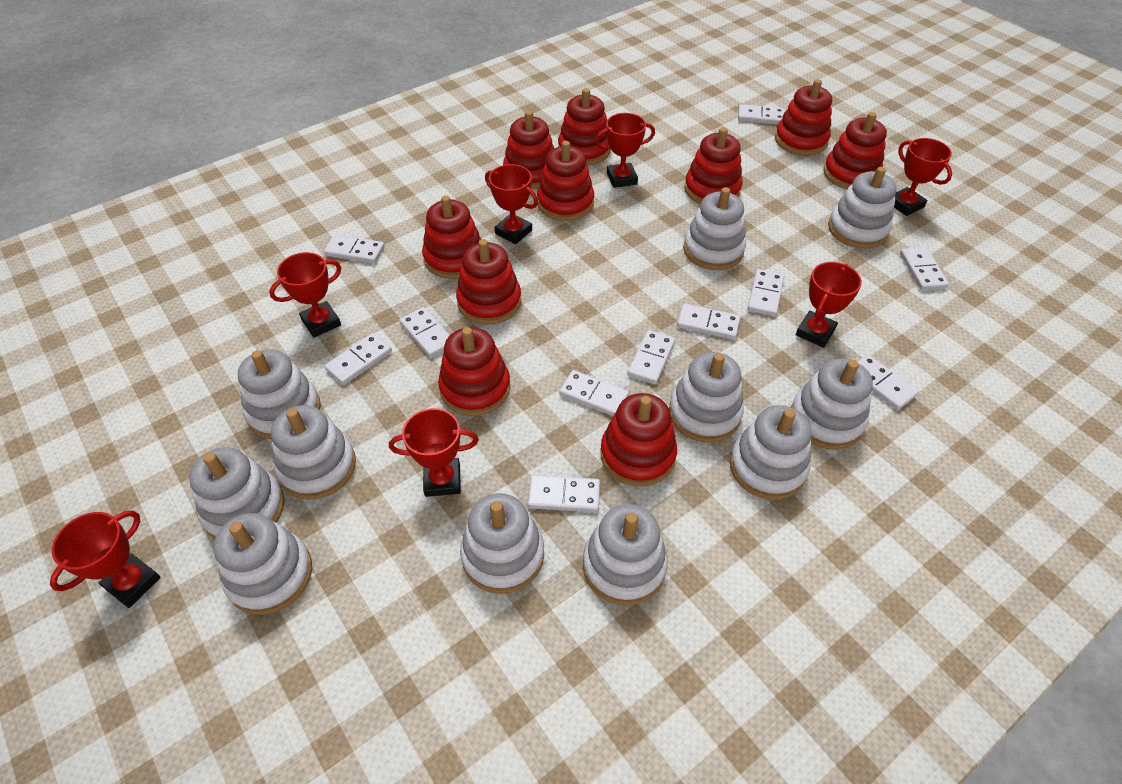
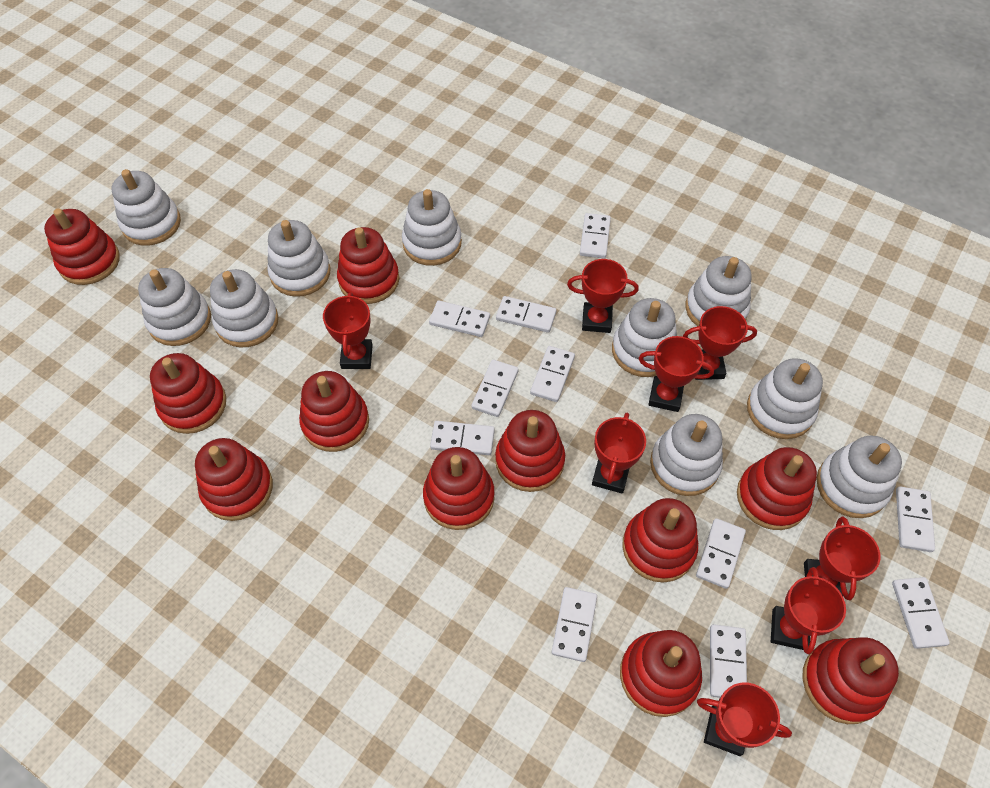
red stacking toy: 10 -> 11
red trophy: 7 -> 8
white stacking toy: 11 -> 10

